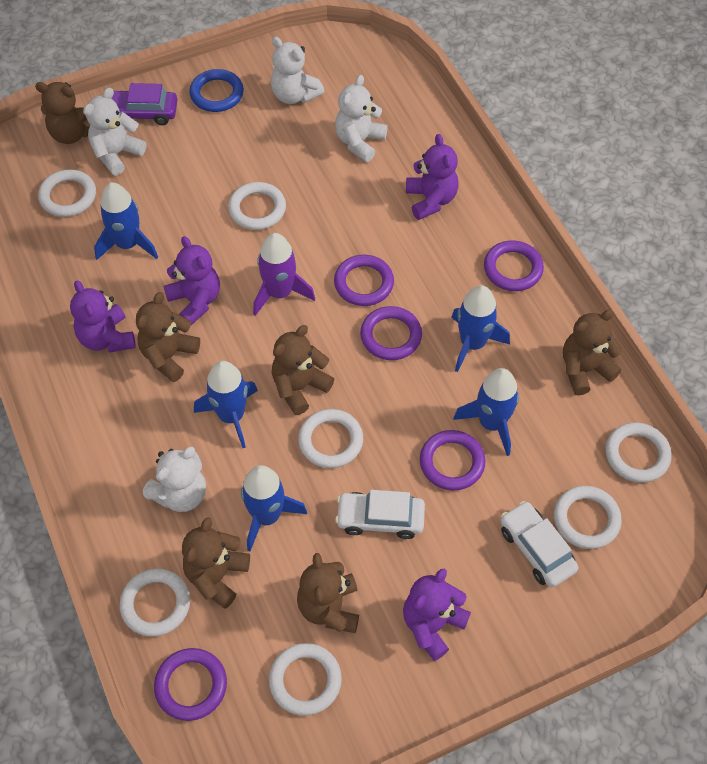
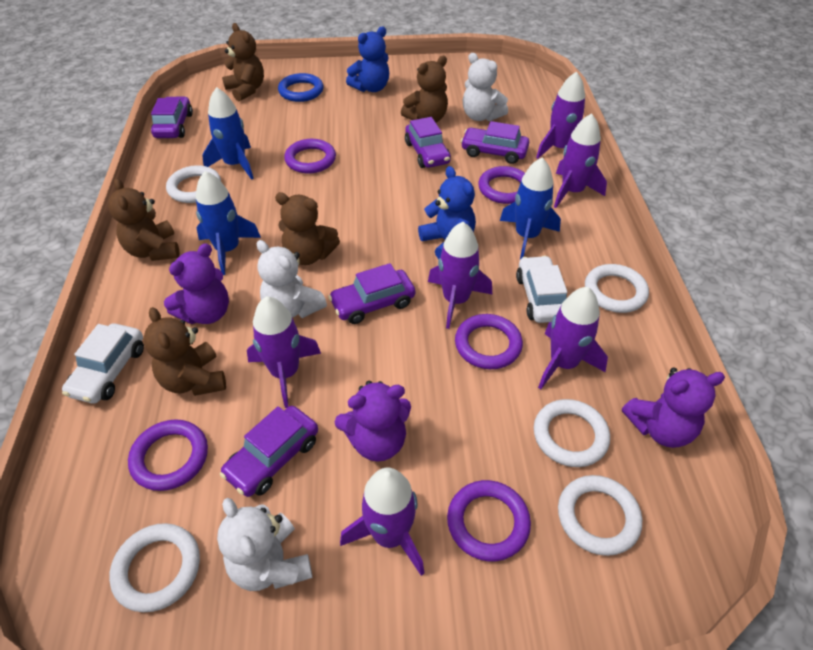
blue rocket: 5 -> 3
blue teddy bear: 0 -> 2
brown teddy bear: 6 -> 5
purple car: 1 -> 5
purple rocket: 1 -> 6
purple teddy bear: 4 -> 3
white ring: 7 -> 5
white teddy bear: 4 -> 3

